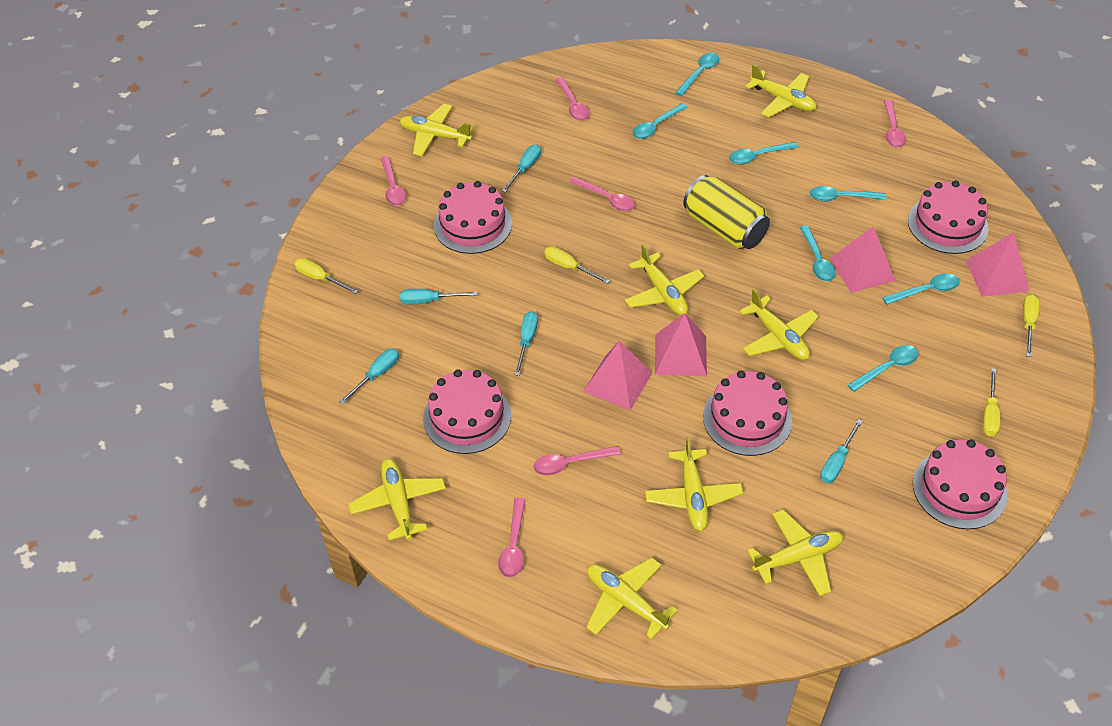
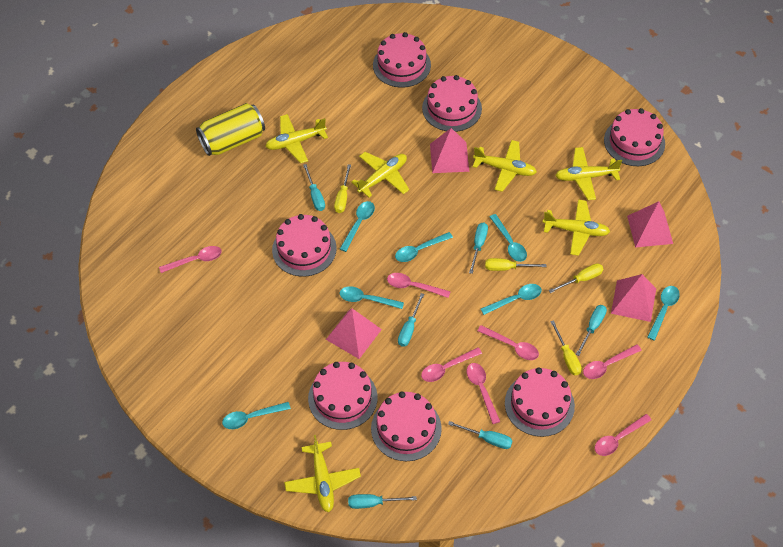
pink cake: 5 -> 7
pink spoon: 6 -> 7
turquoise screwdriver: 5 -> 6
yellow plane: 8 -> 6

